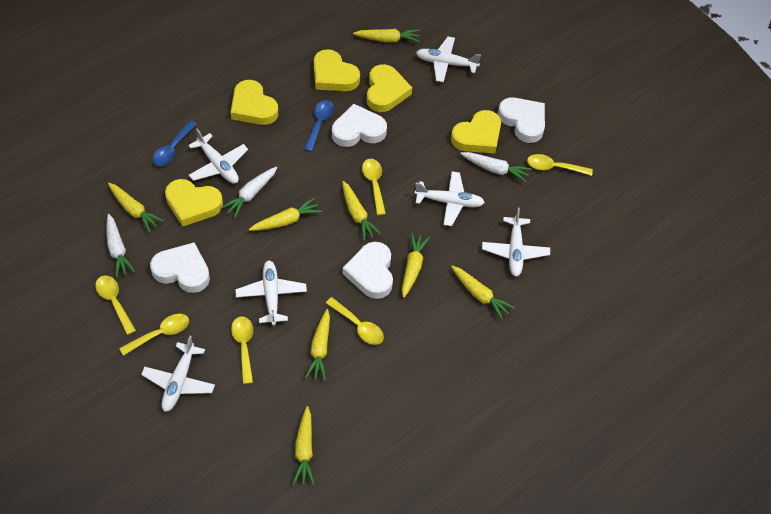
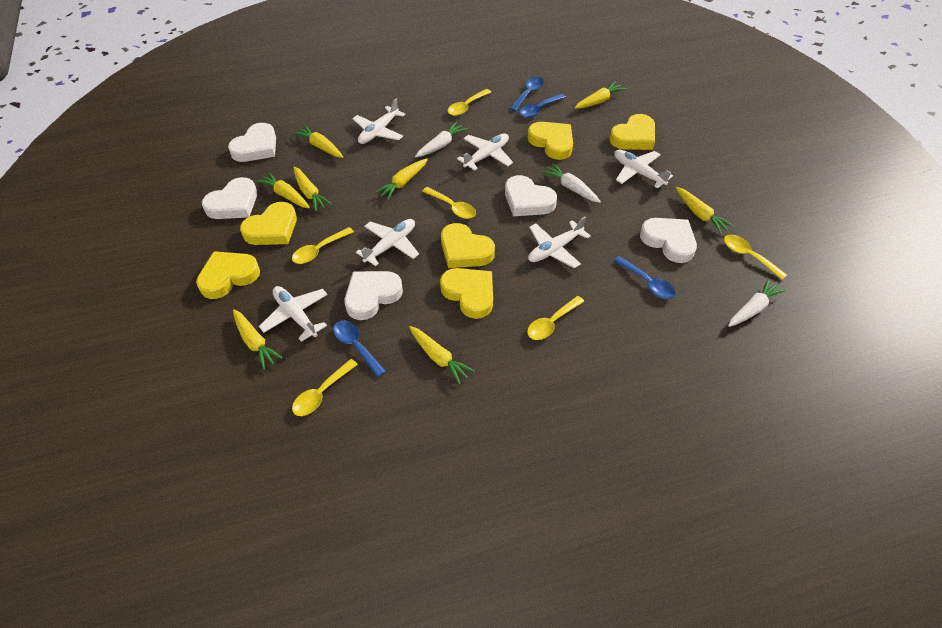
blue spoon: 2 -> 4
white heart: 4 -> 5
yellow heart: 5 -> 6

